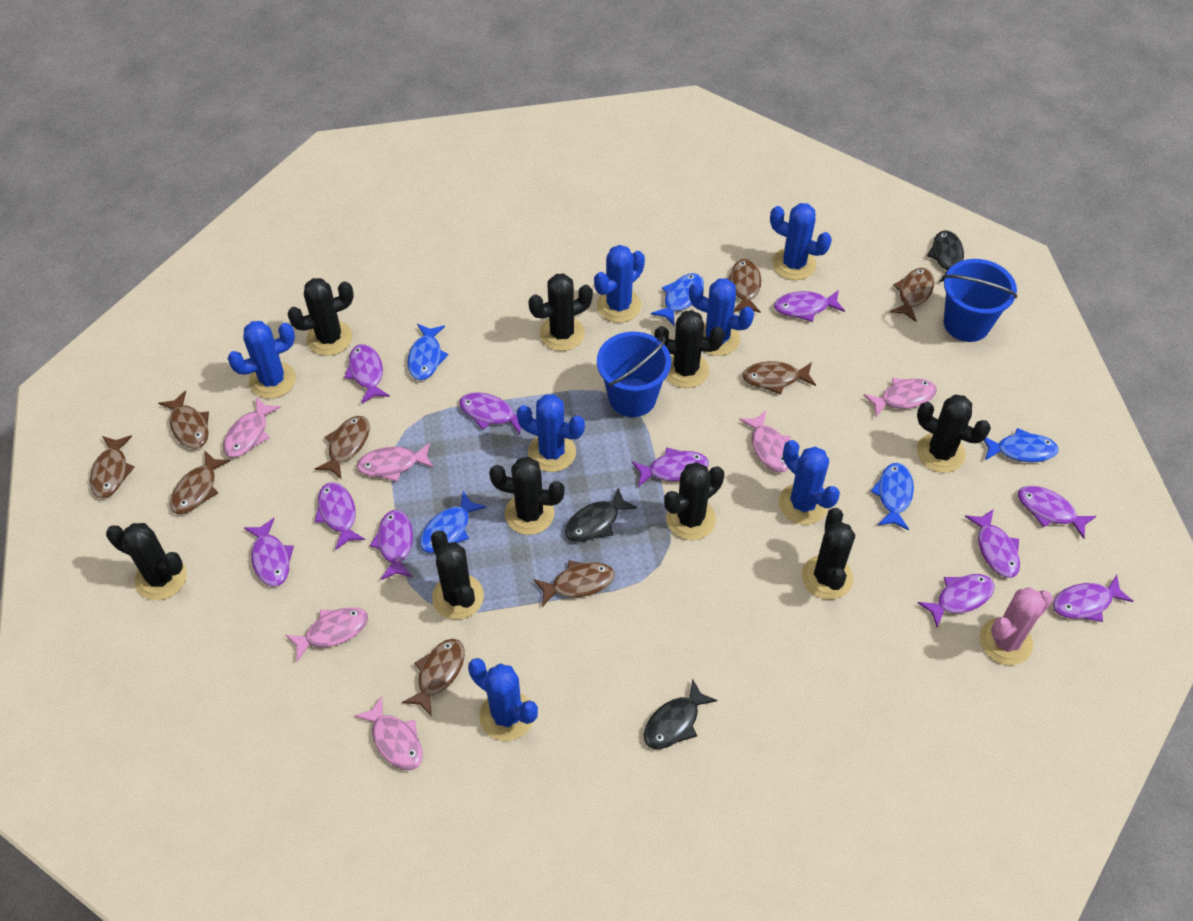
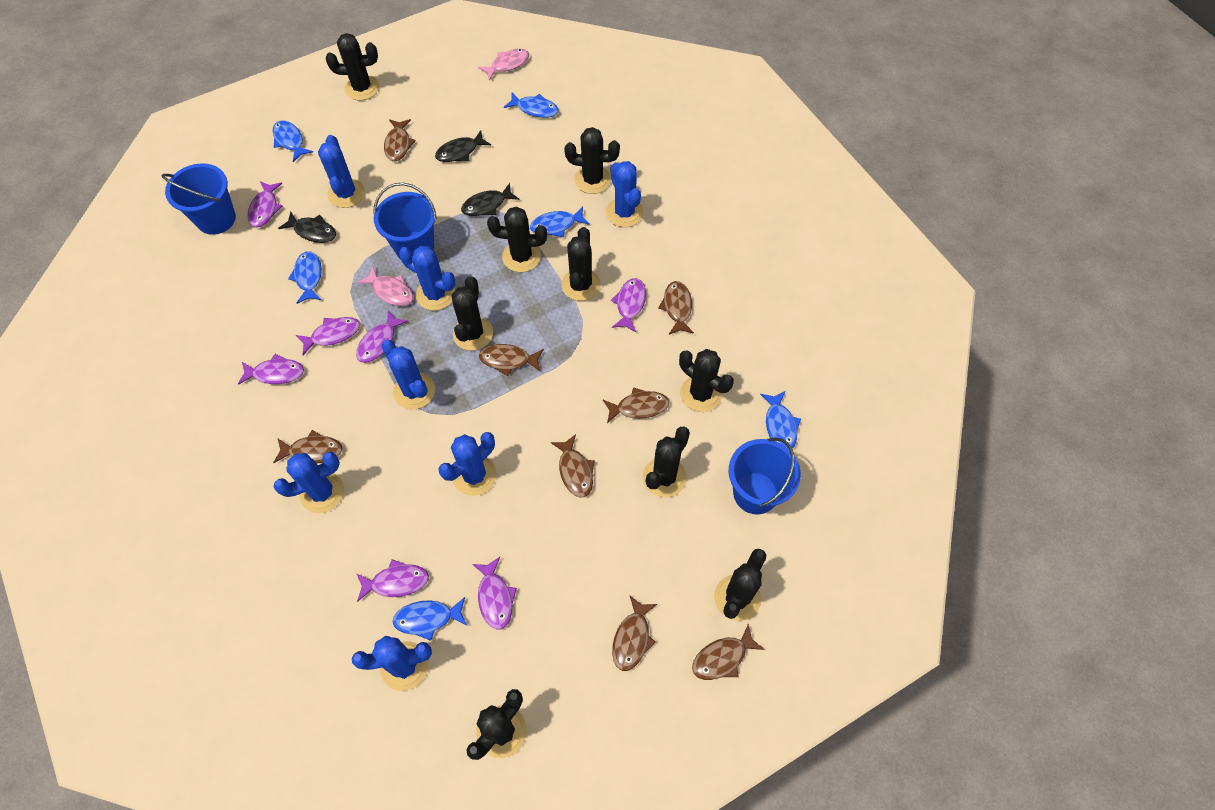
blue bucket: 2 -> 3
blue fish: 5 -> 6
brown fish: 9 -> 8
pink cactus: 1 -> 0
pink fish: 6 -> 2
purple fish: 11 -> 7

